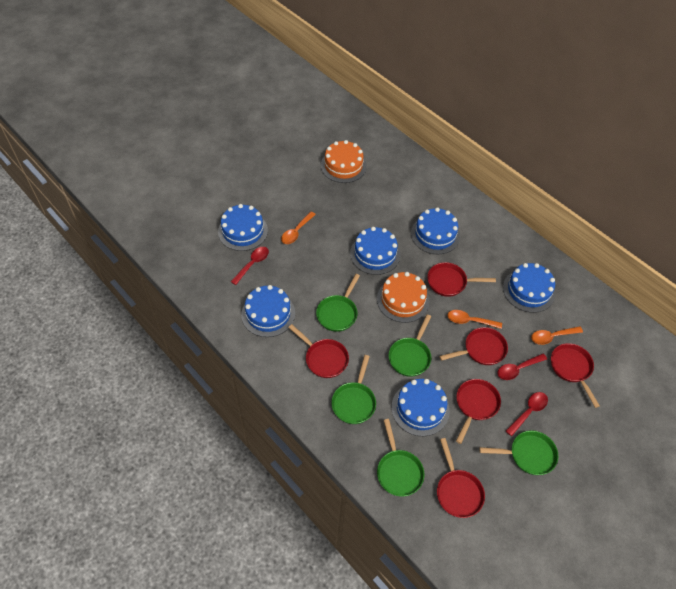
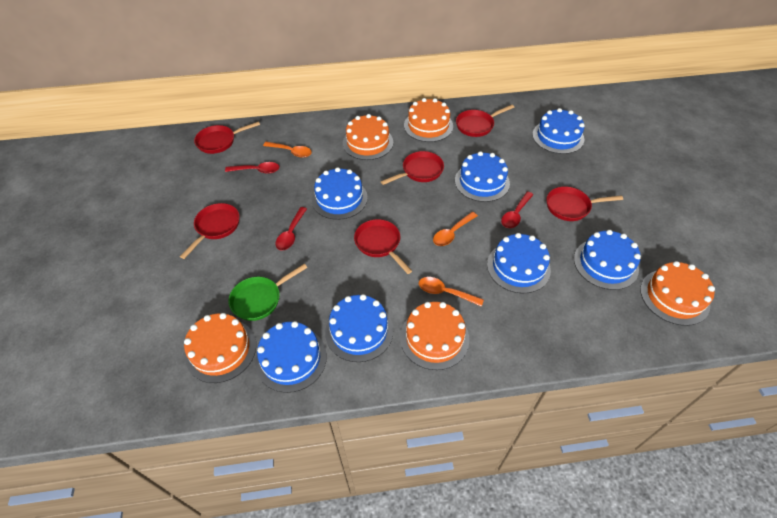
blue cake: 6 -> 7
green pan: 5 -> 1
orange cake: 2 -> 5

